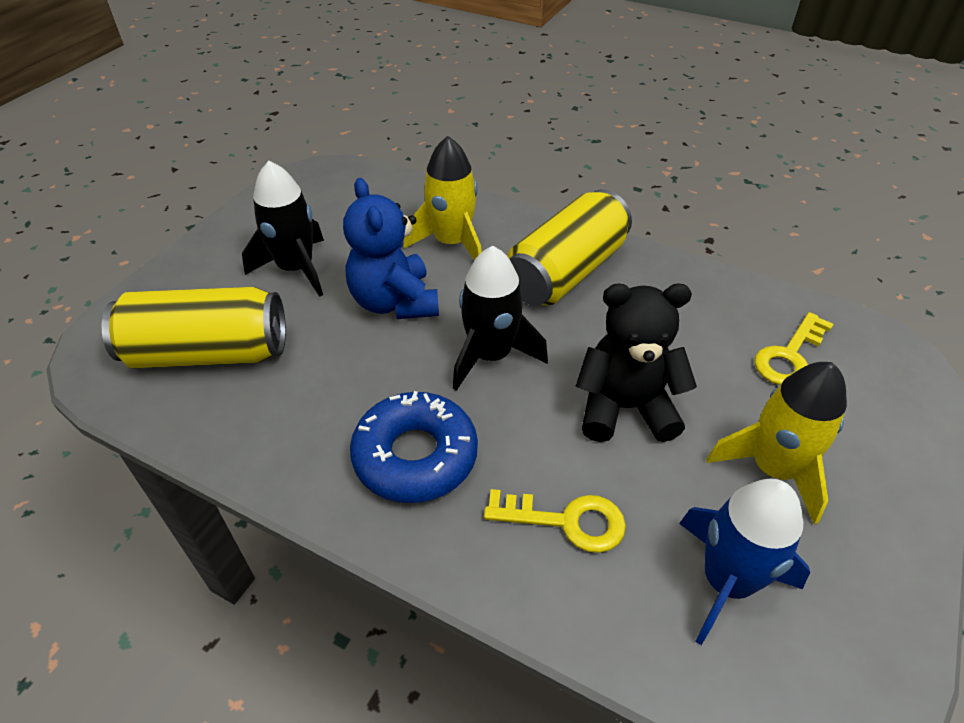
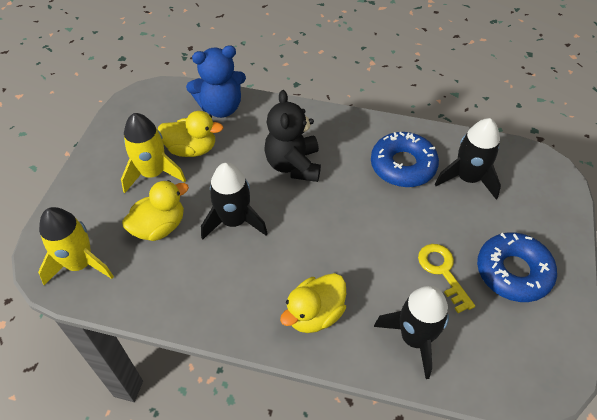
black rocket: 2 -> 3
blue donut: 1 -> 2
blue rocket: 1 -> 0
yellow can: 2 -> 0
yellow duck: 0 -> 3
yellow key: 2 -> 1

